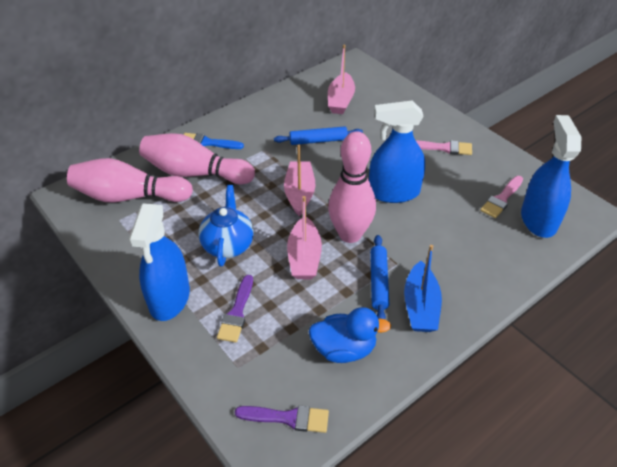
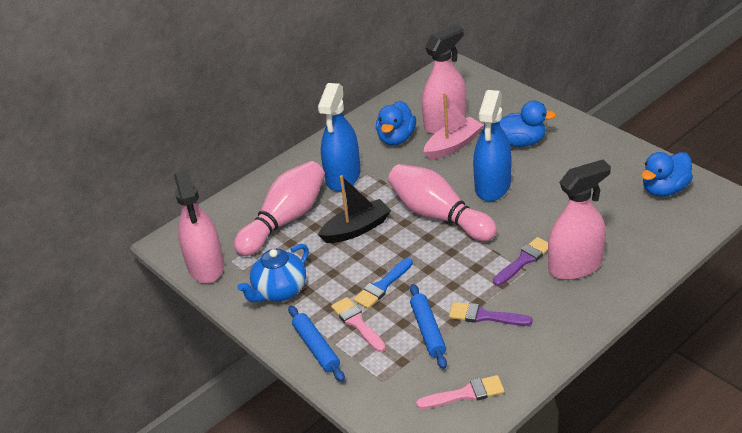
black boat: 0 -> 1
blue boat: 1 -> 0
blue duck: 1 -> 3
blue spray bottle: 3 -> 2
pink boat: 3 -> 1
pink bowling pin: 3 -> 2
pink spray bottle: 0 -> 3

